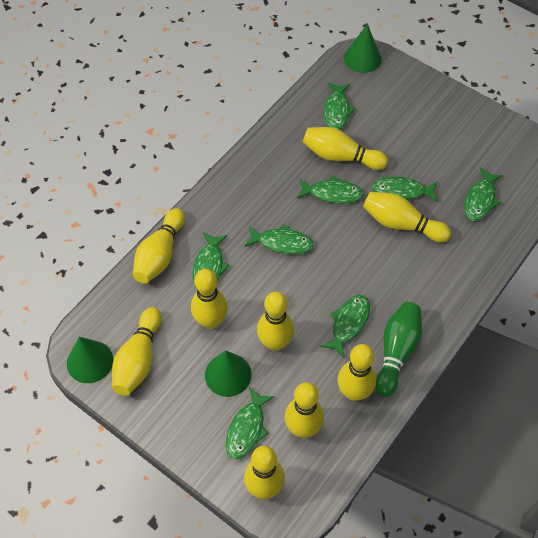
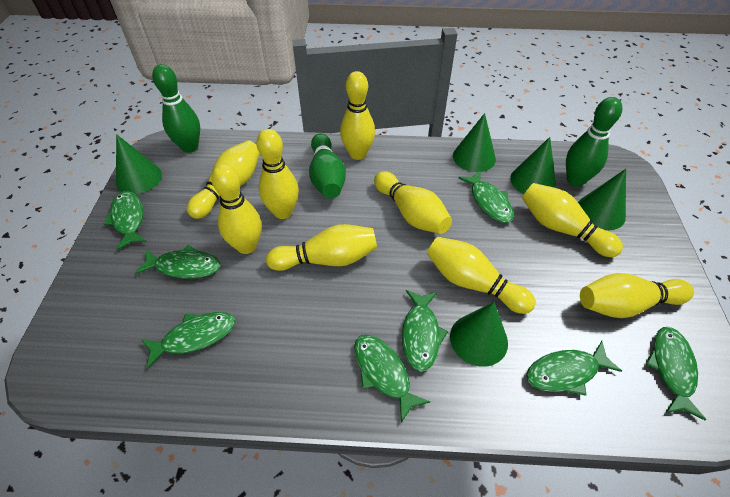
green bowling pin: 1 -> 3
green cone: 3 -> 5

